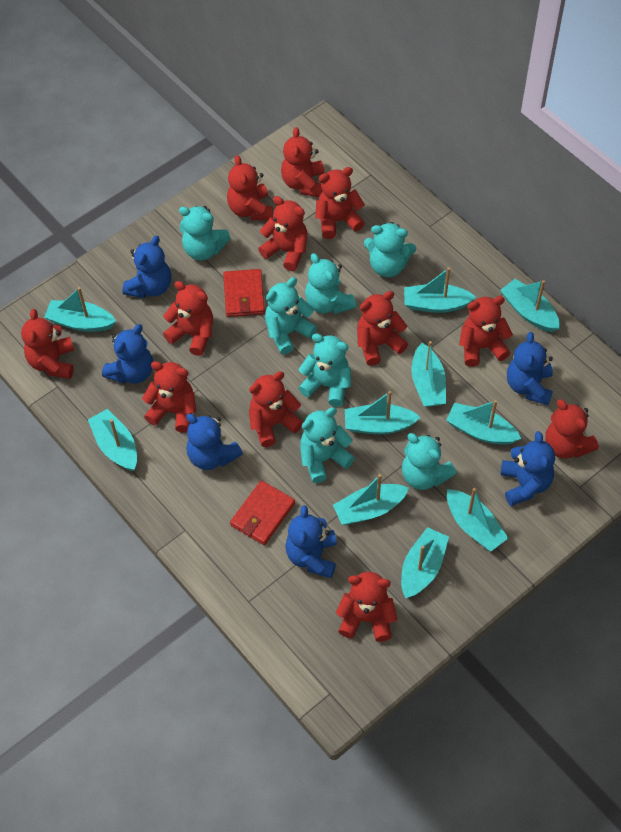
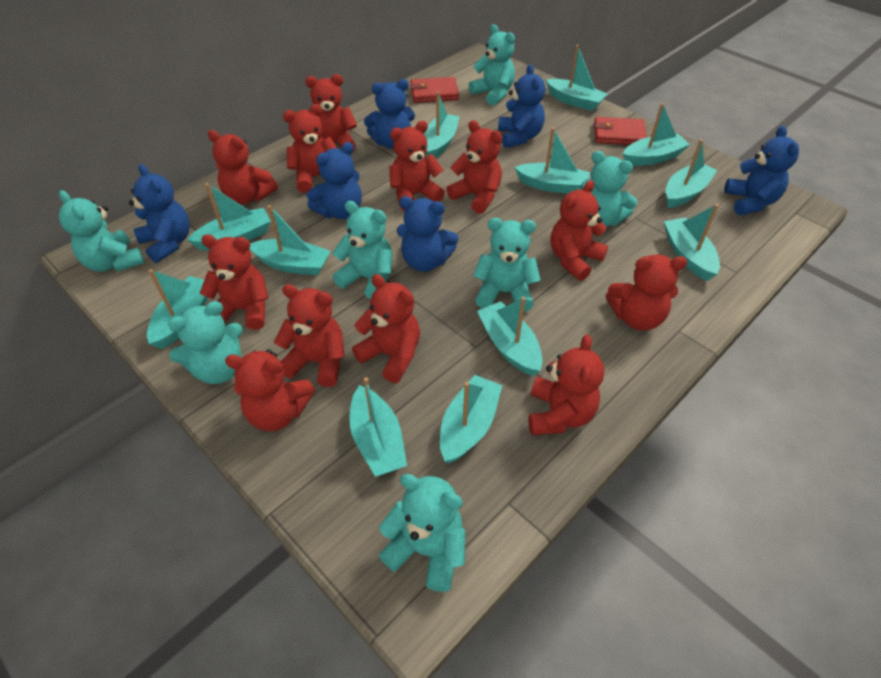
turquoise boat: 10 -> 12

